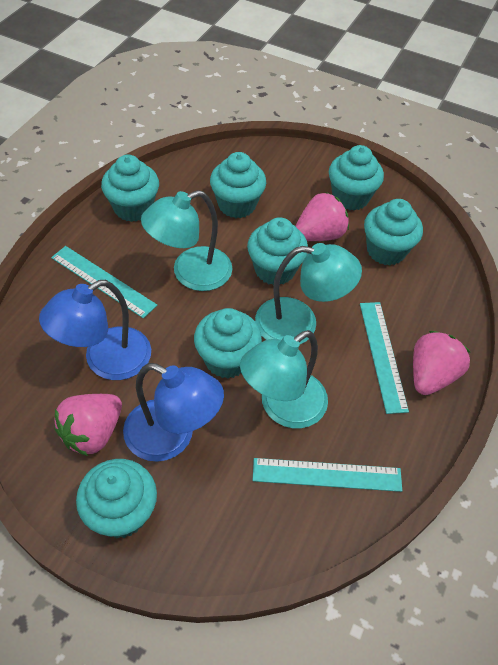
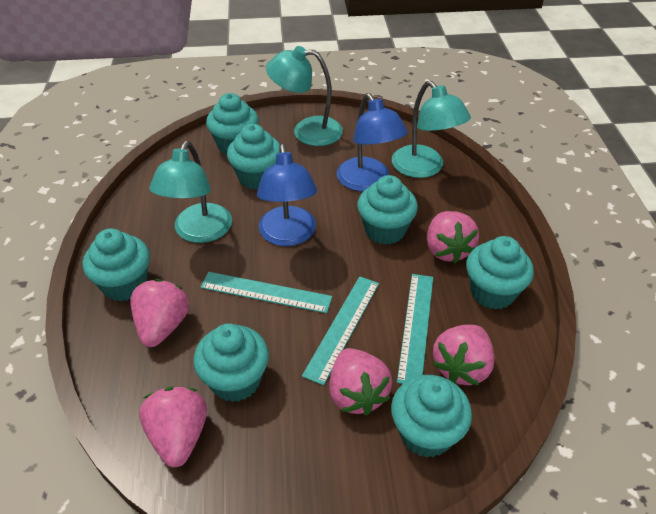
pink strawberry: 3 -> 5

